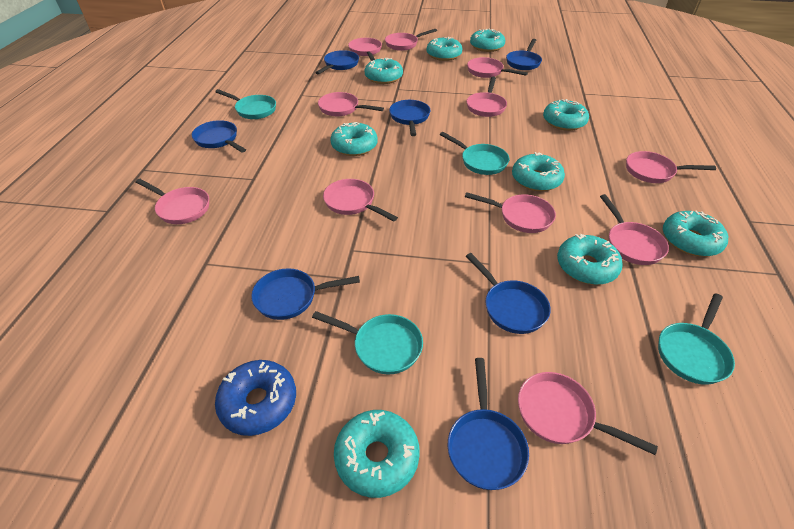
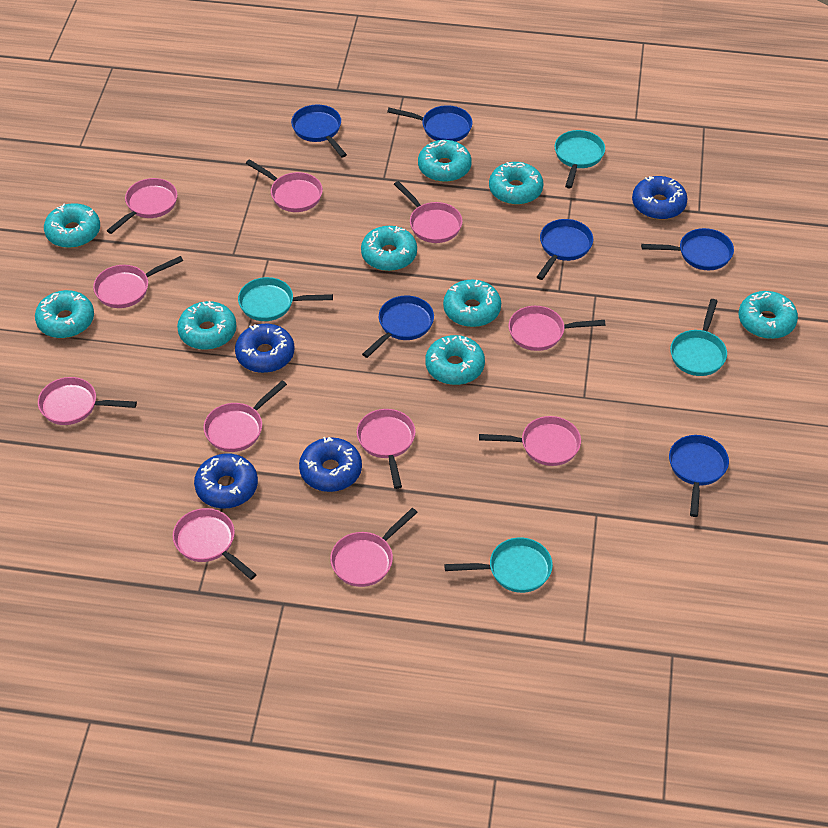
blue donut: 1 -> 4
blue pan: 7 -> 6

